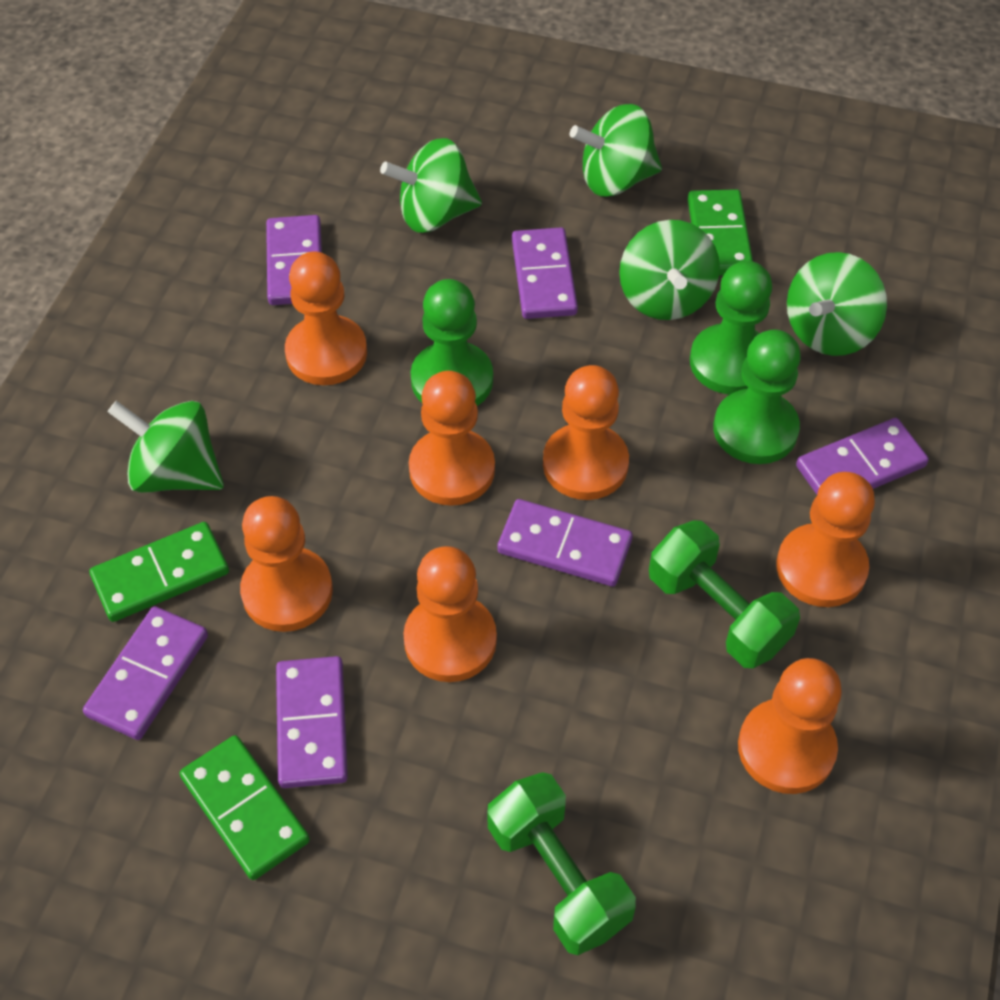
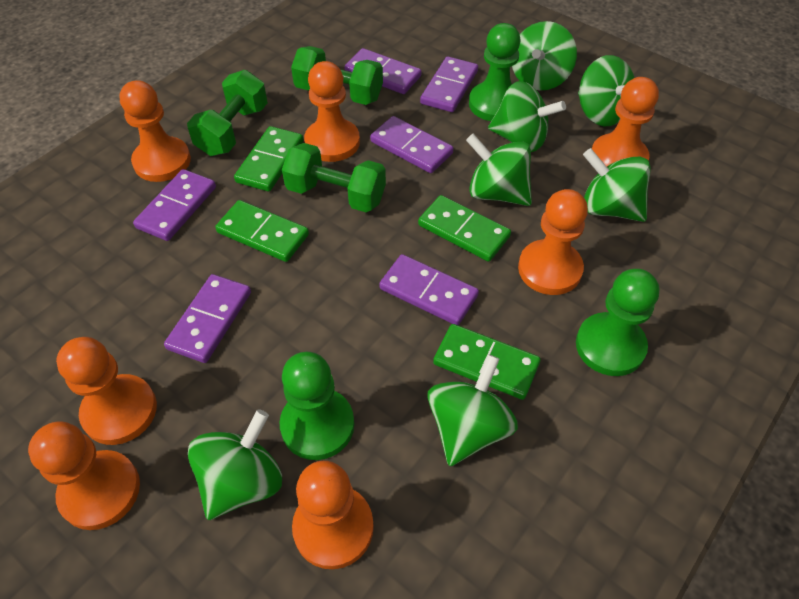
green domino: 3 -> 4
green dumbbell: 2 -> 3
green spinning top: 5 -> 7

